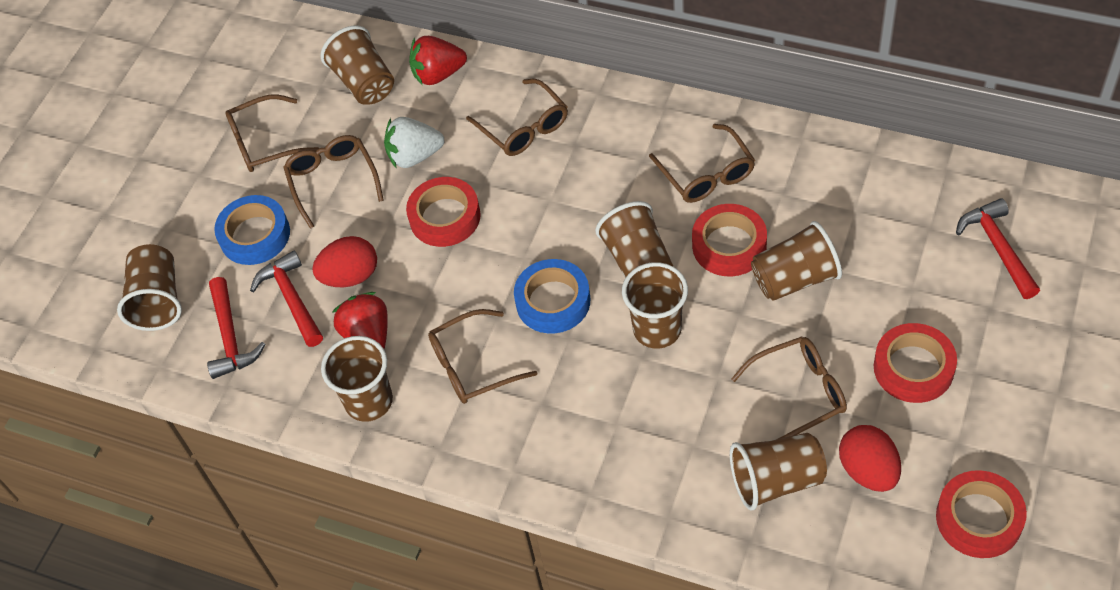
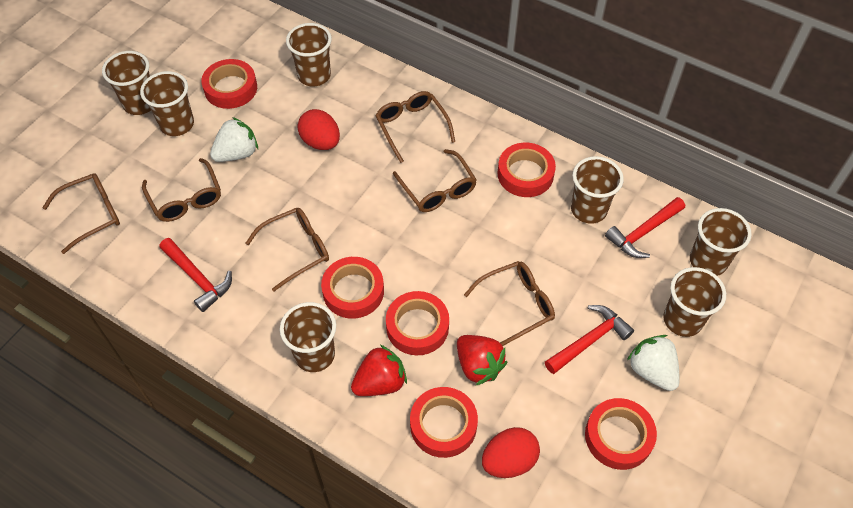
blue tape: 2 -> 0
red tape: 4 -> 6
white strawberry: 1 -> 2

